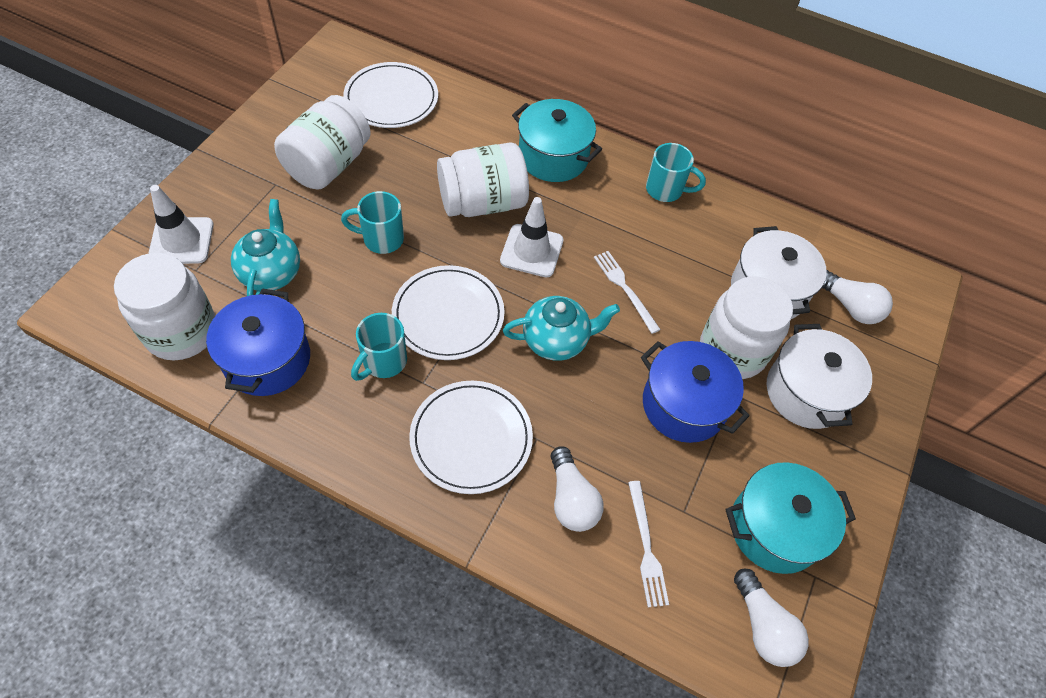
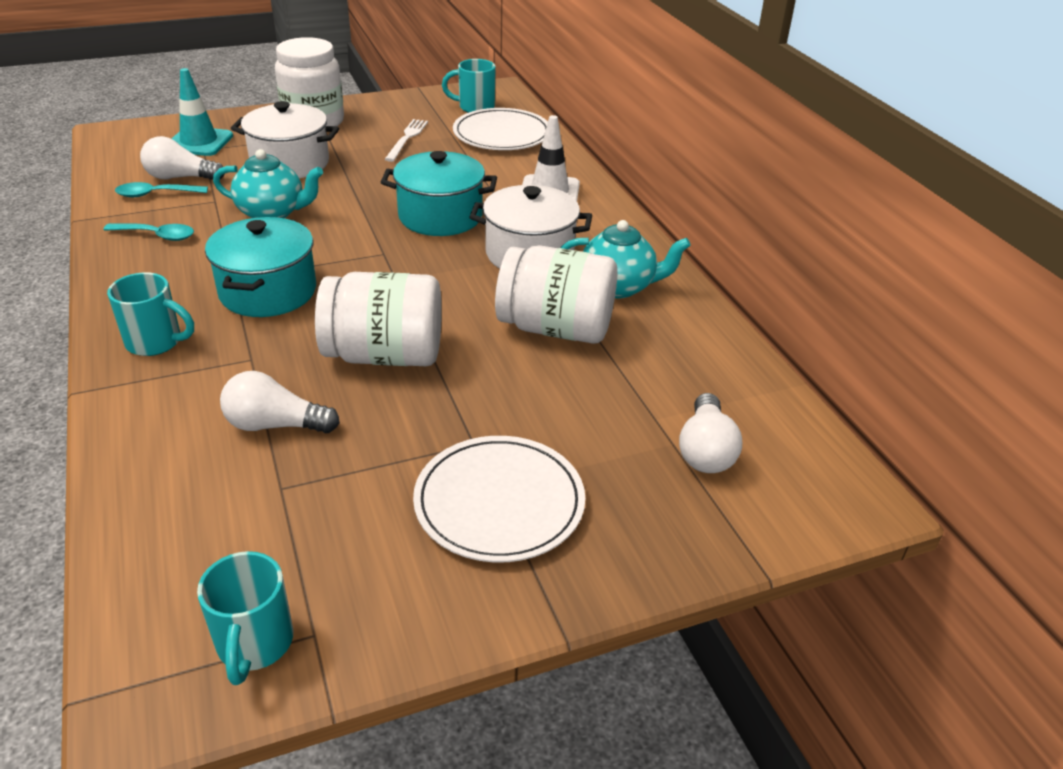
blue pot: 2 -> 0
turquoise spoon: 0 -> 2
turquoise traffic cone: 0 -> 1
white fork: 2 -> 1
white jar: 4 -> 3
white plate: 3 -> 2
white traffic cone: 2 -> 1

